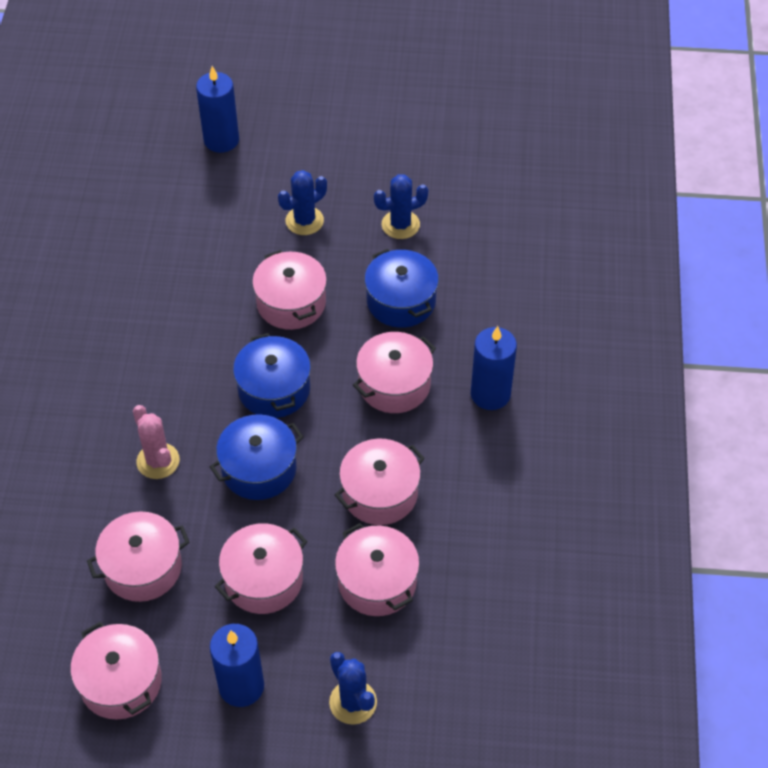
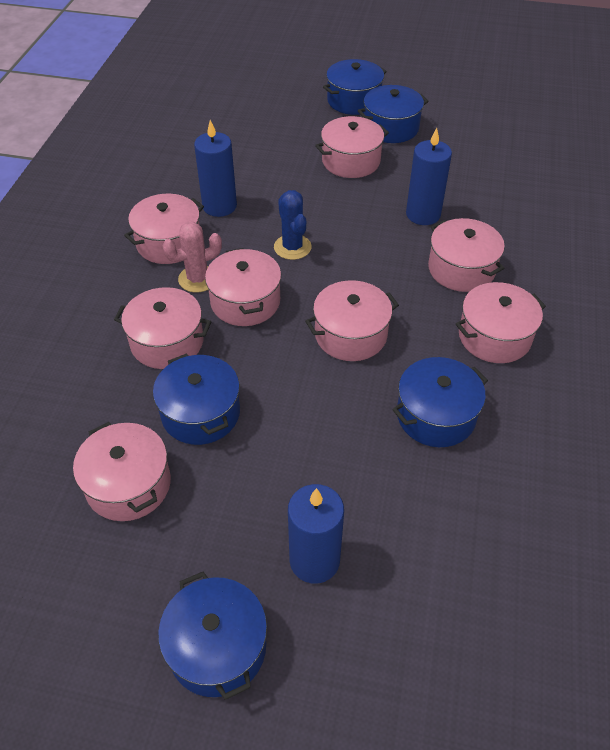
blue cactus: 3 -> 1
blue pot: 3 -> 5
pink pot: 7 -> 8

